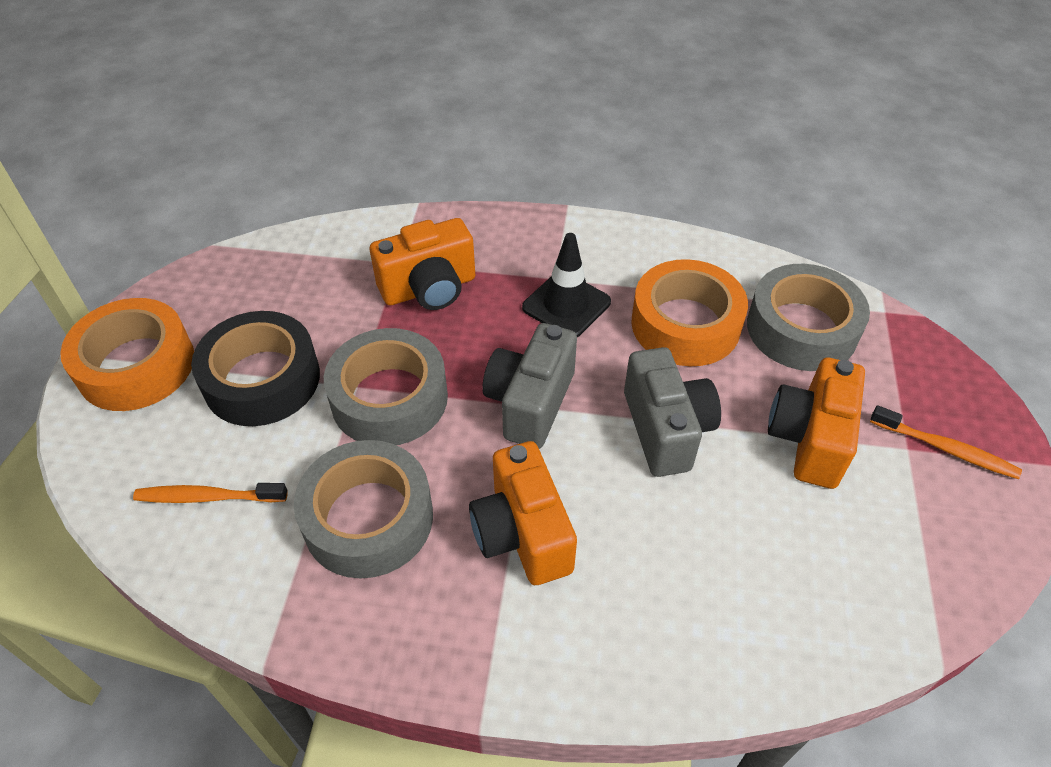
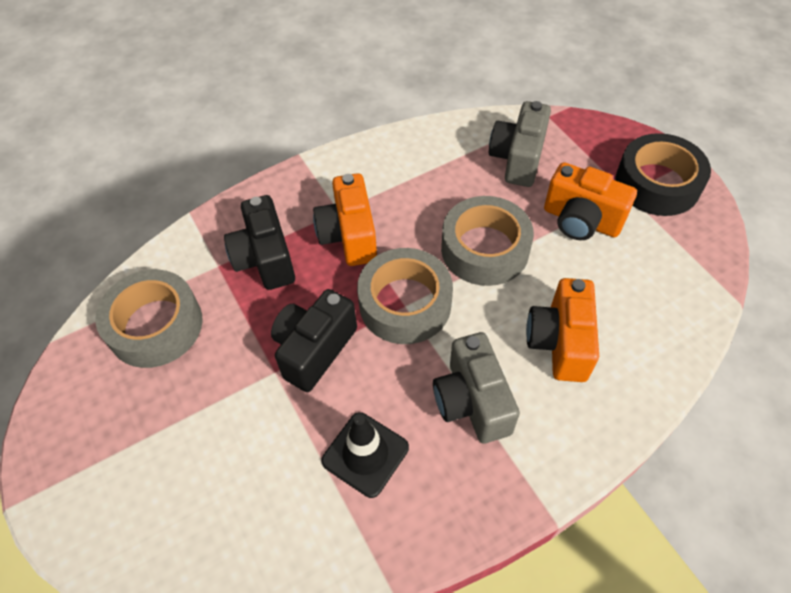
black camera: 0 -> 2
orange tape: 2 -> 0
orange toothbrush: 2 -> 0

